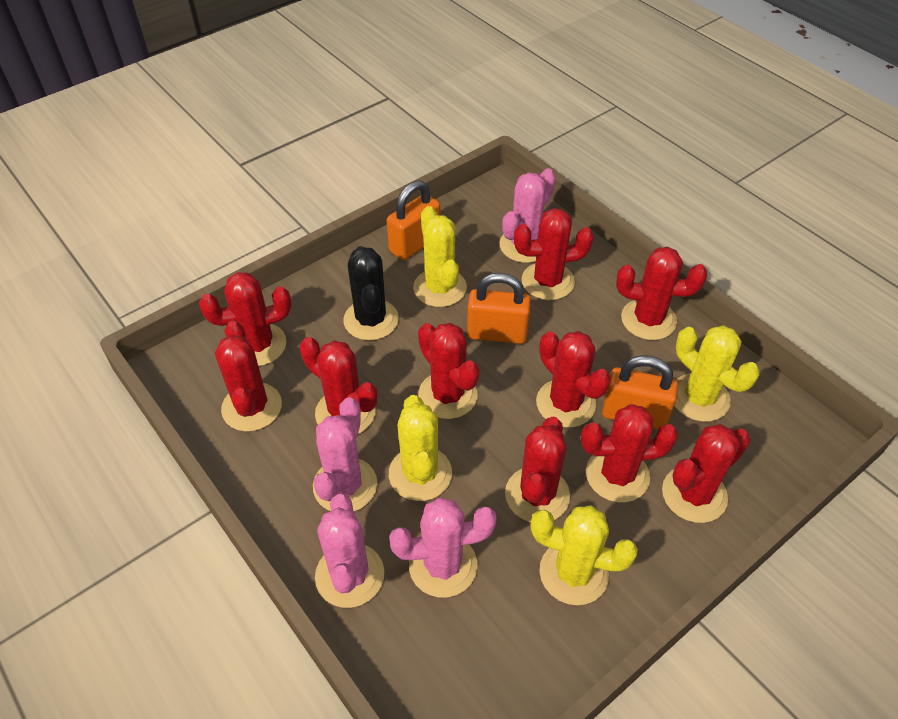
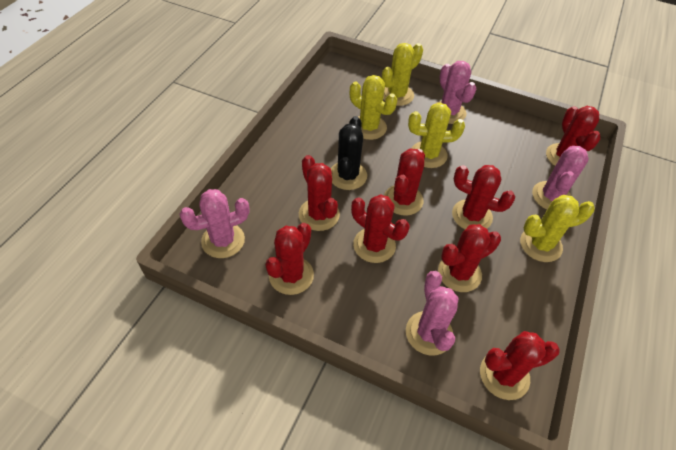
orange padlock: 3 -> 0
red cactus: 10 -> 8

